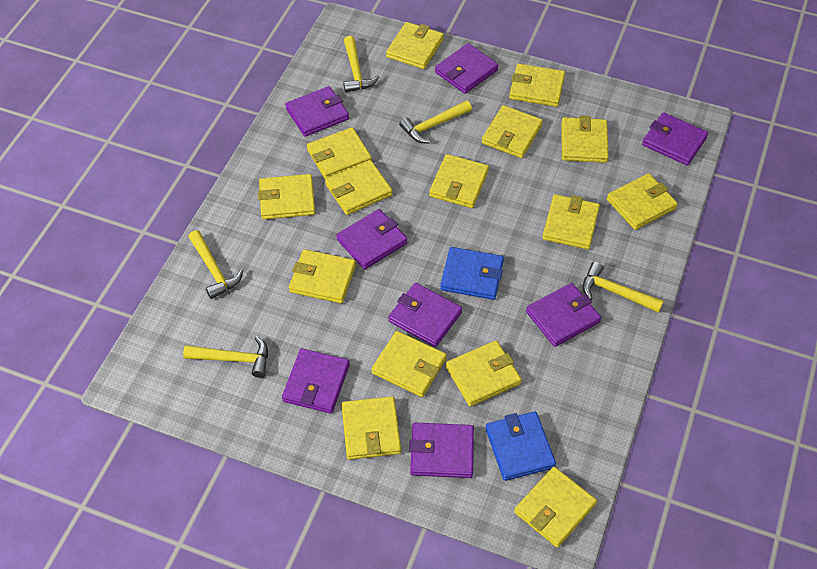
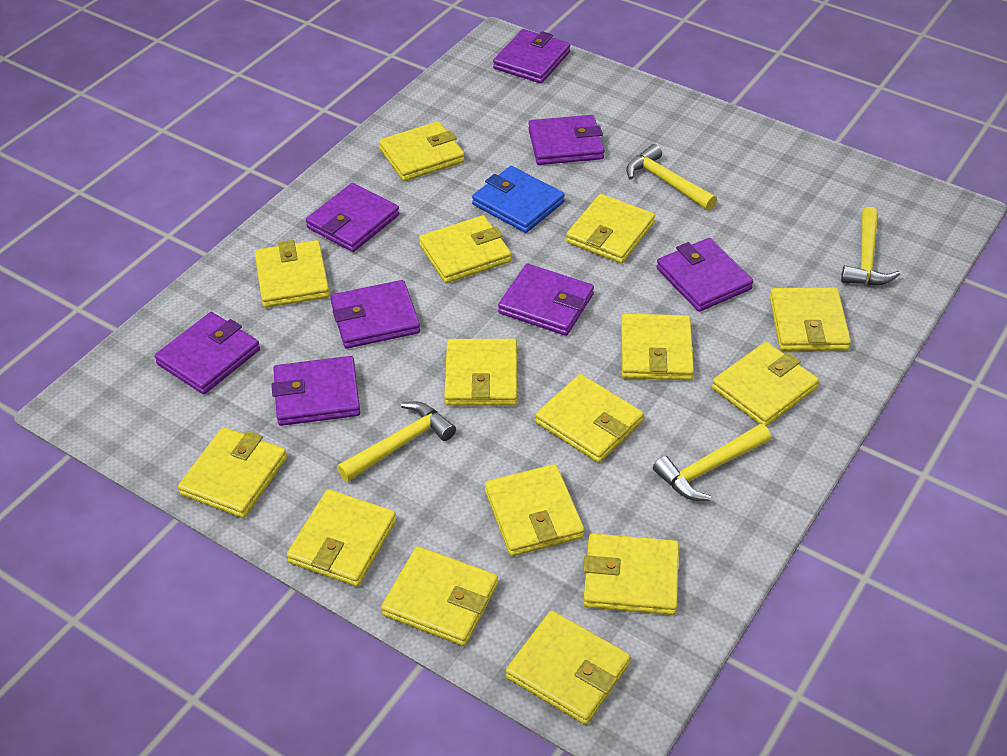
blue wallet: 2 -> 1
yellow hammer: 5 -> 4

